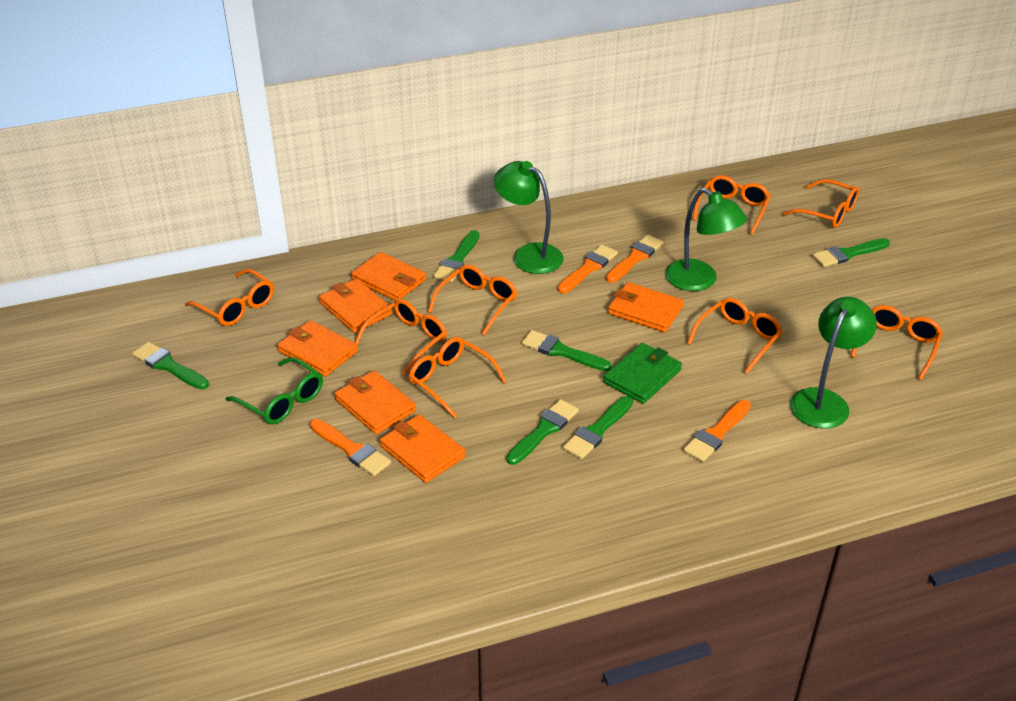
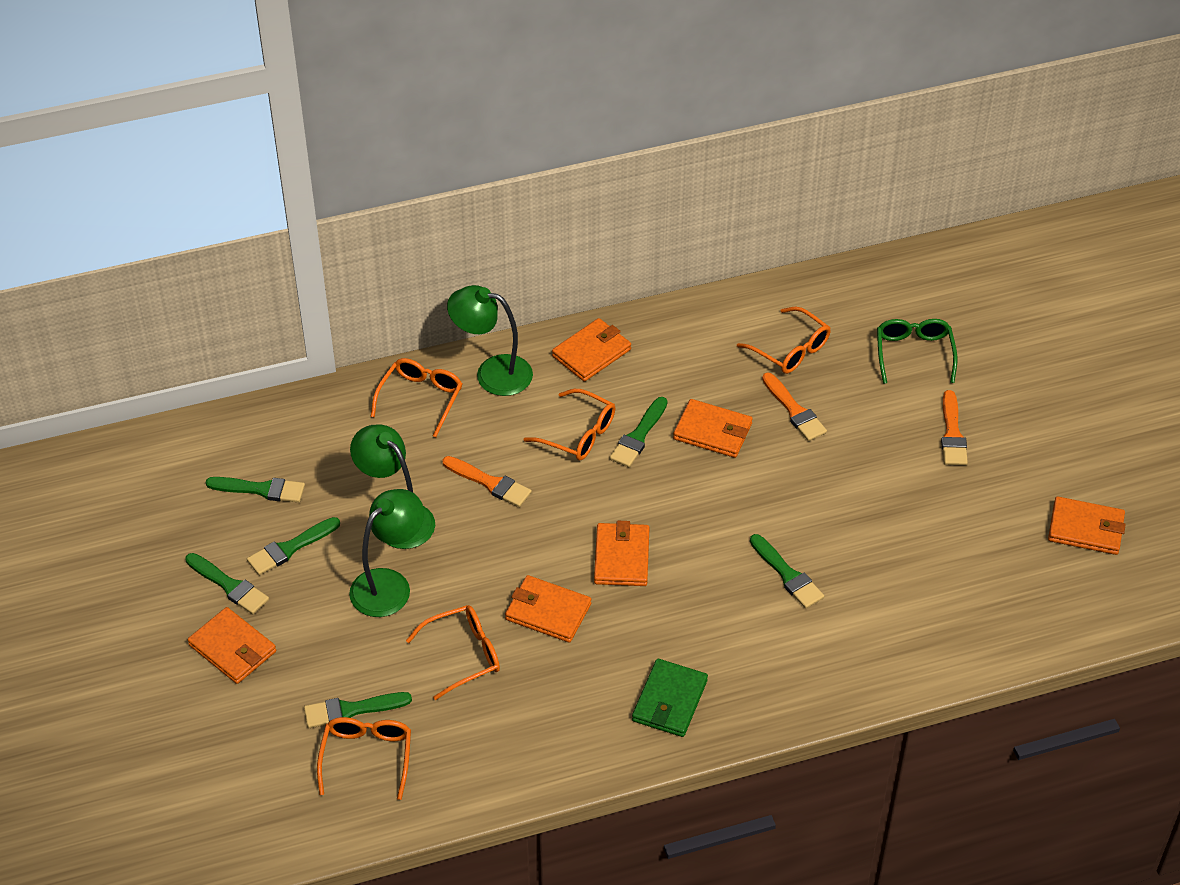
orange brush: 4 -> 3
orange glasses: 8 -> 5

